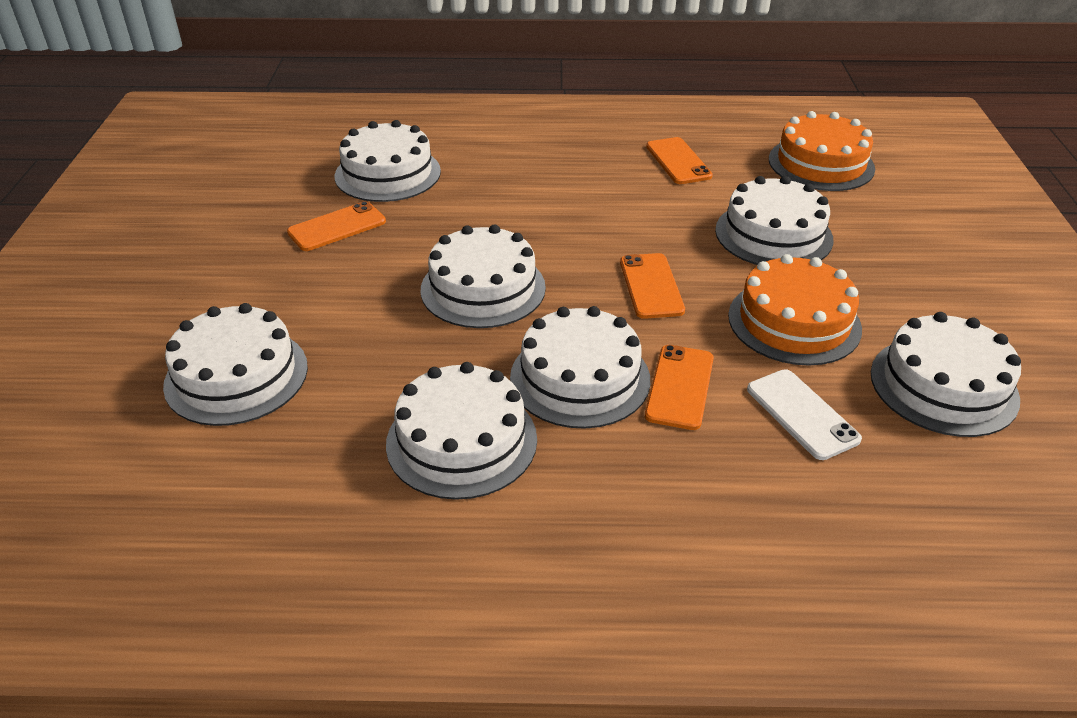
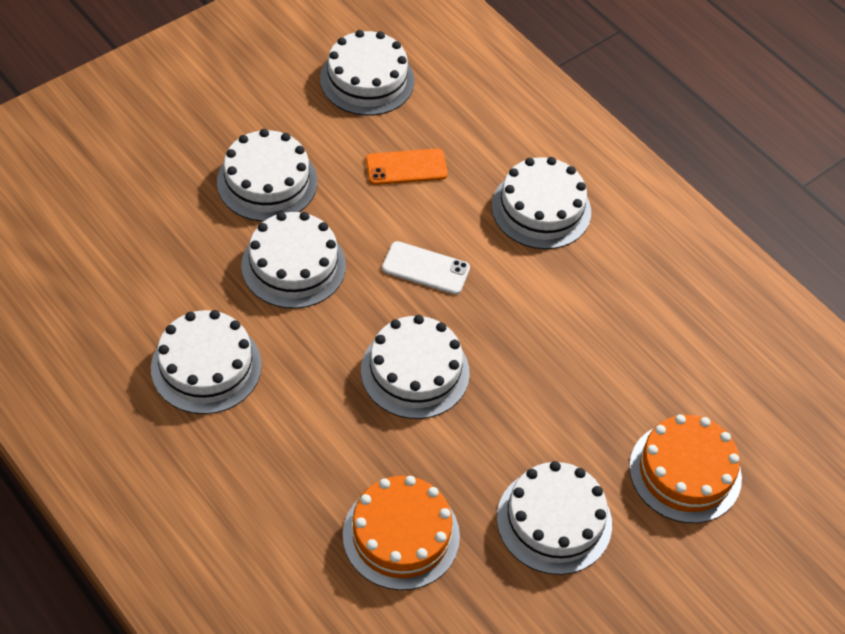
orange phone: 4 -> 1

